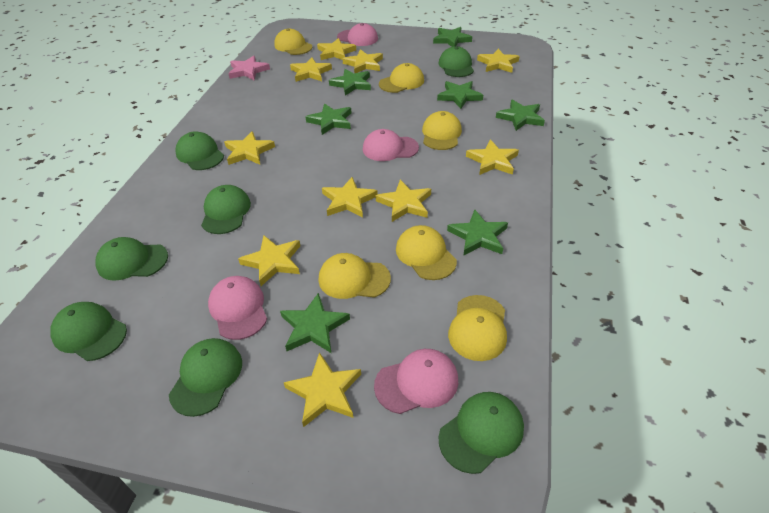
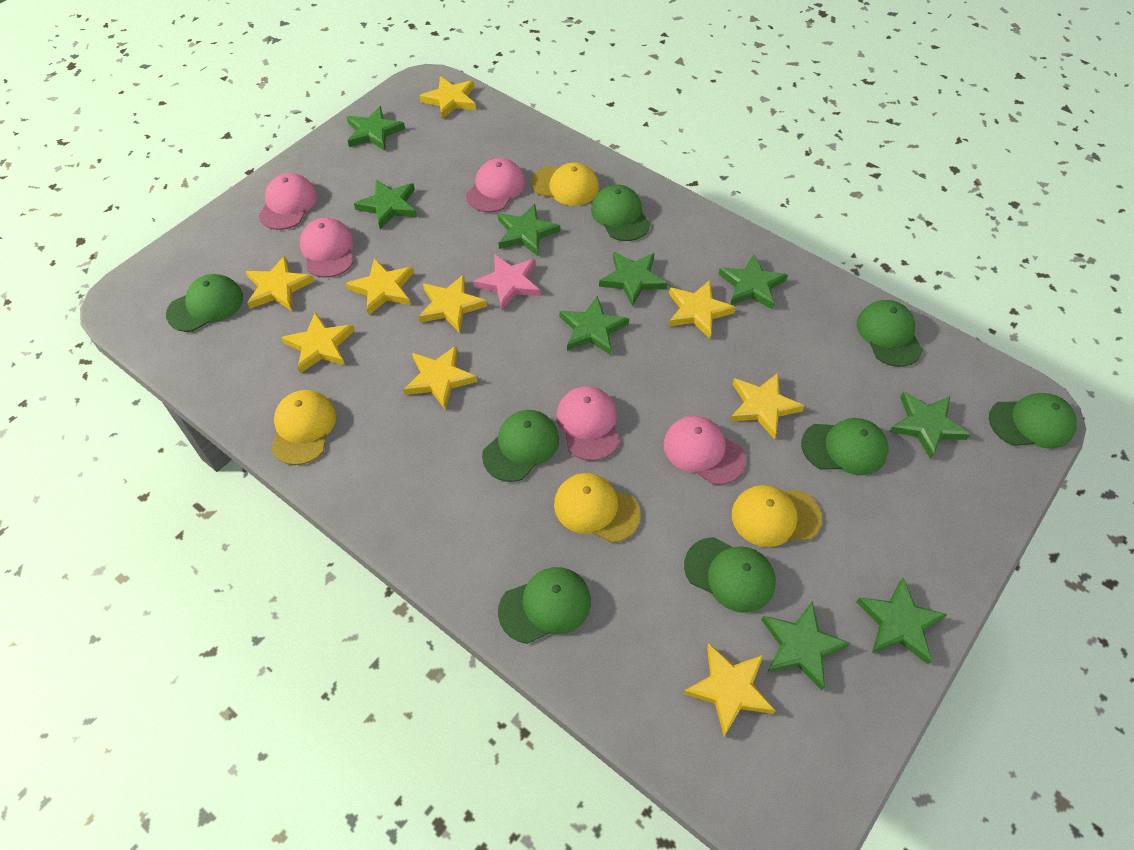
green cap: 7 -> 8
green star: 7 -> 9
pink cap: 4 -> 5
yellow cap: 6 -> 4
yellow star: 10 -> 9

